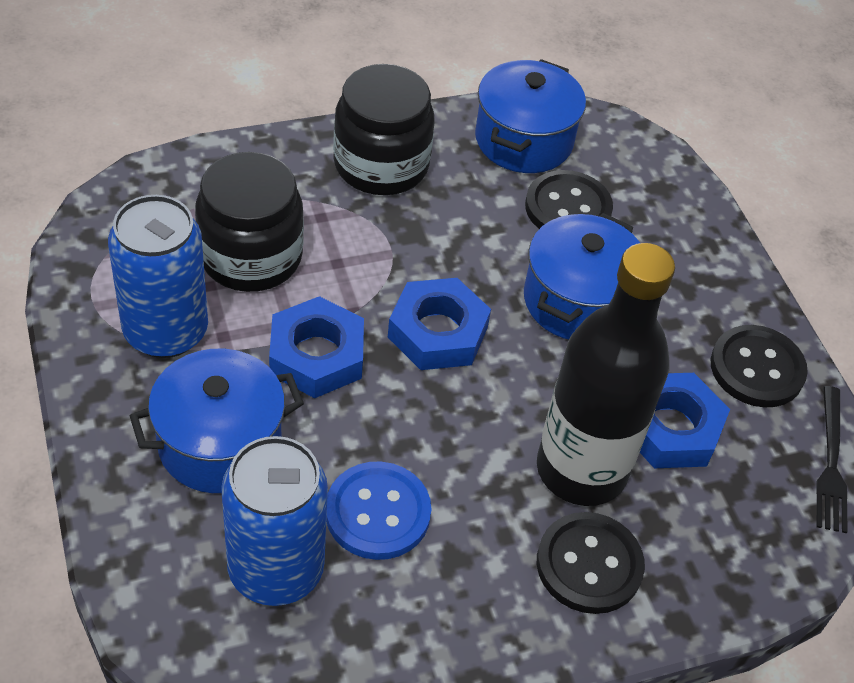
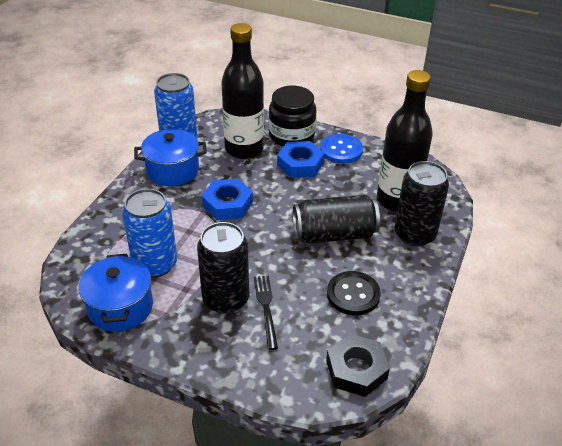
black bottle: 1 -> 2
black button: 3 -> 1
black can: 0 -> 3
black jar: 2 -> 1
black nut: 0 -> 1
blue nut: 3 -> 2
blue pot: 3 -> 2

